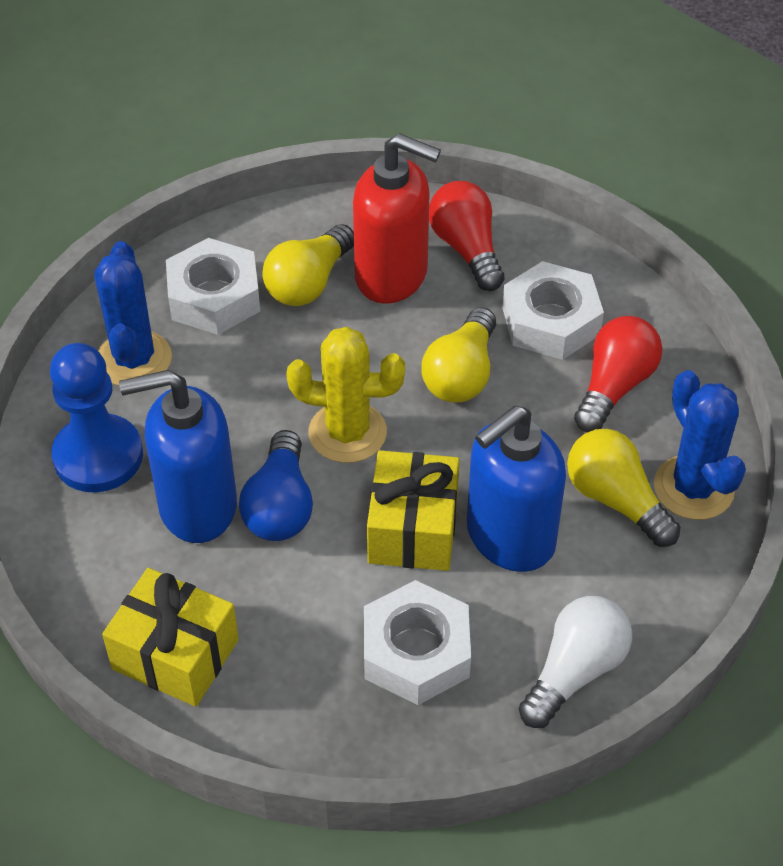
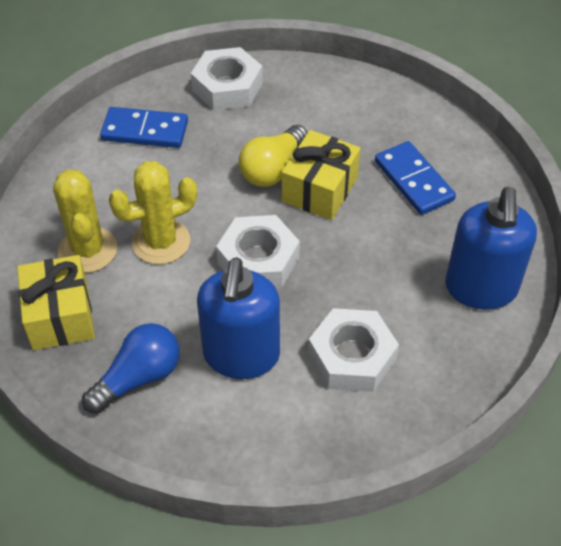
blue cactus: 2 -> 0
blue domino: 0 -> 2
blue pawn: 1 -> 0
red light bulb: 2 -> 0
red soap dispenser: 1 -> 0
white light bulb: 1 -> 0
yellow cactus: 1 -> 2
yellow light bulb: 3 -> 1

